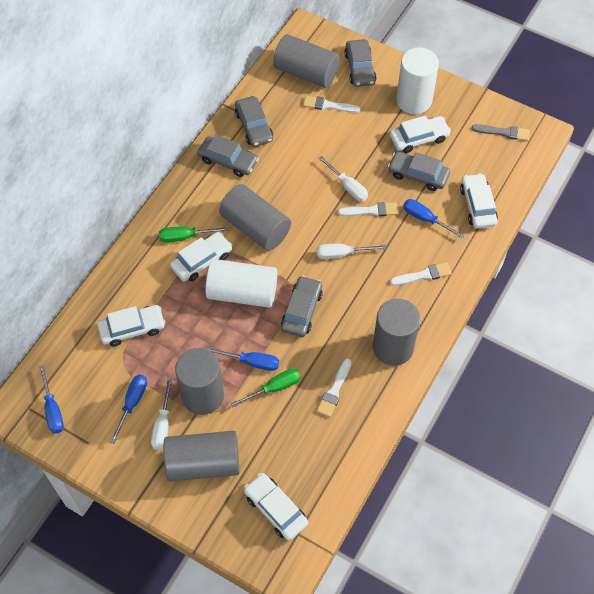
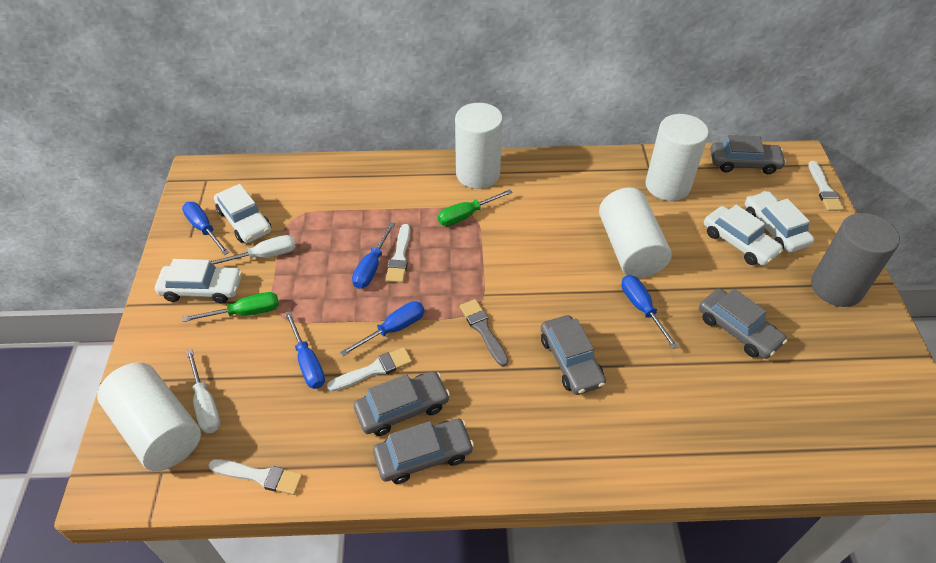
blue screwdriver: 4 -> 5
grey cylinder: 5 -> 1
white car: 5 -> 4
white cylinder: 2 -> 4
white screwdriver: 3 -> 2

